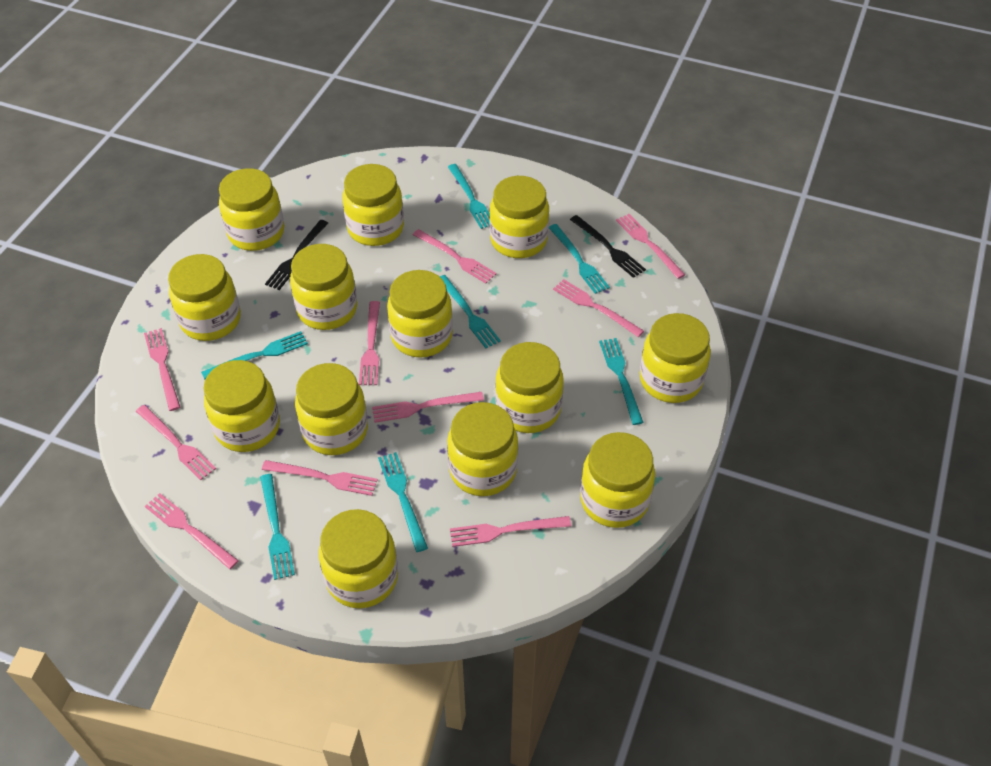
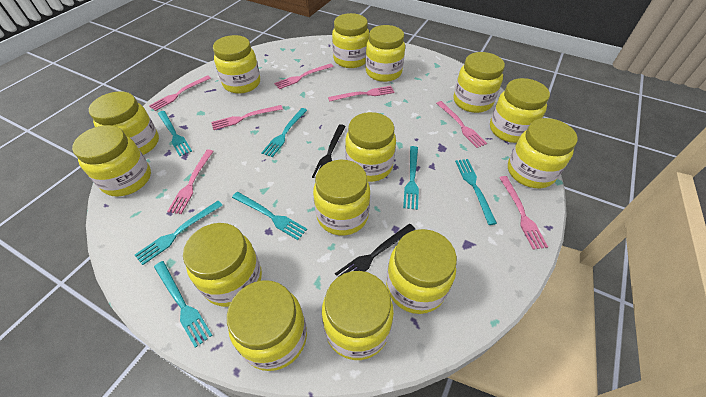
pink fork: 10 -> 7
yellow jar: 13 -> 14

